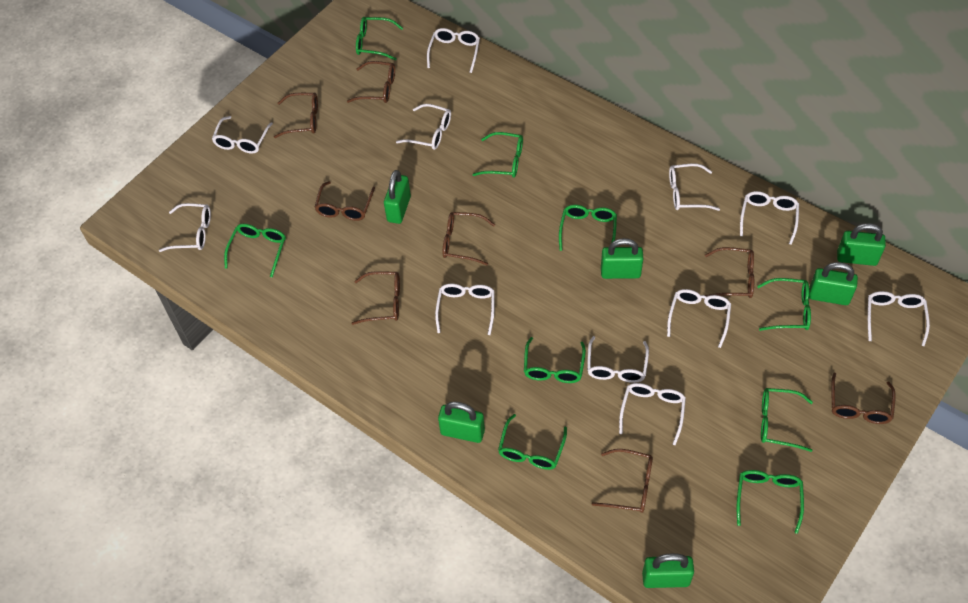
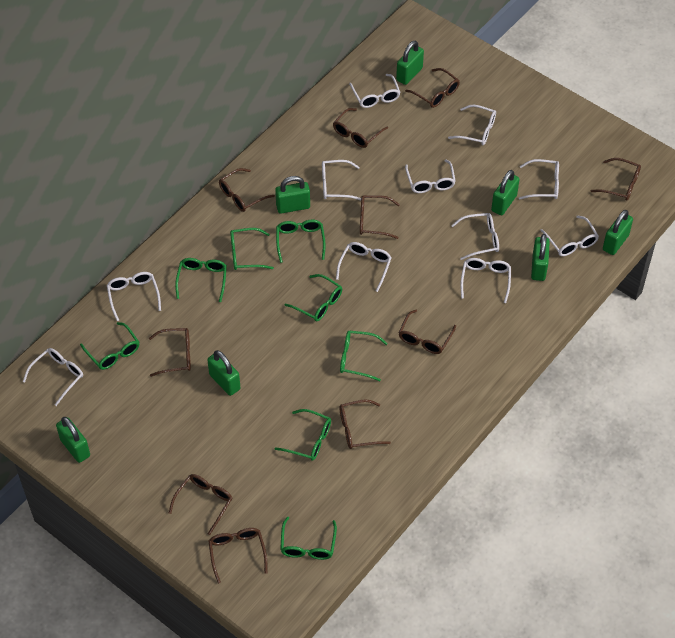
brown glasses: 8 -> 10
green glasses: 9 -> 8
green padlock: 6 -> 7

